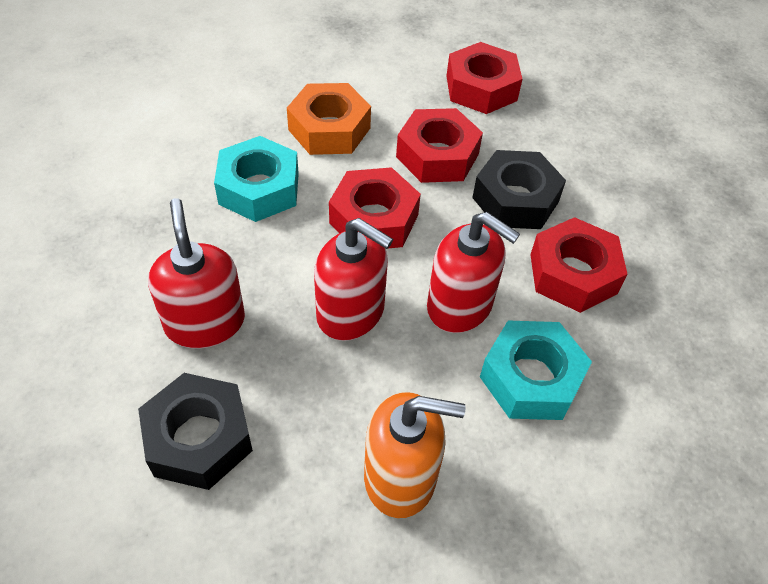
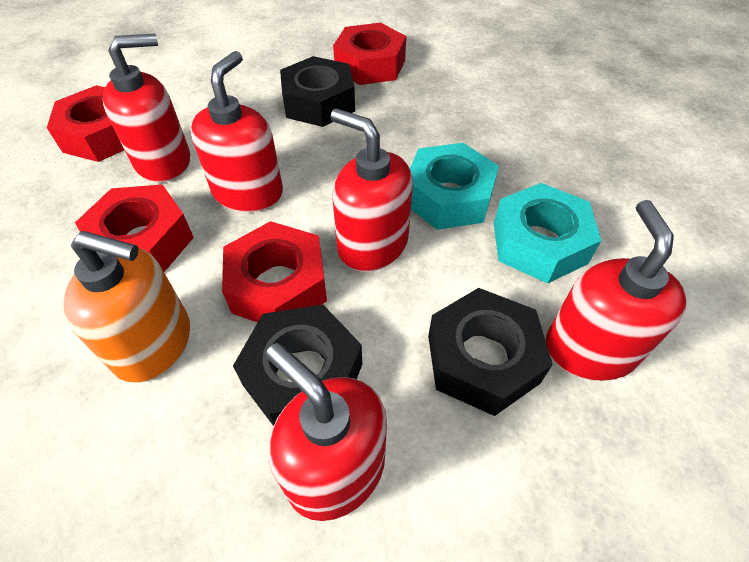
black nut: 2 -> 3
orange nut: 1 -> 0
red soap dispenser: 3 -> 5

